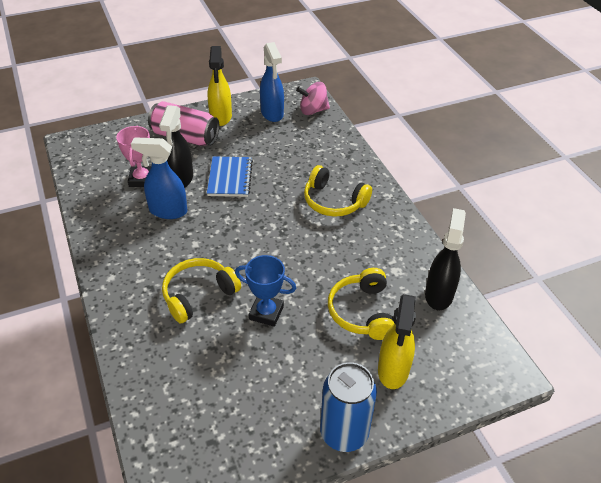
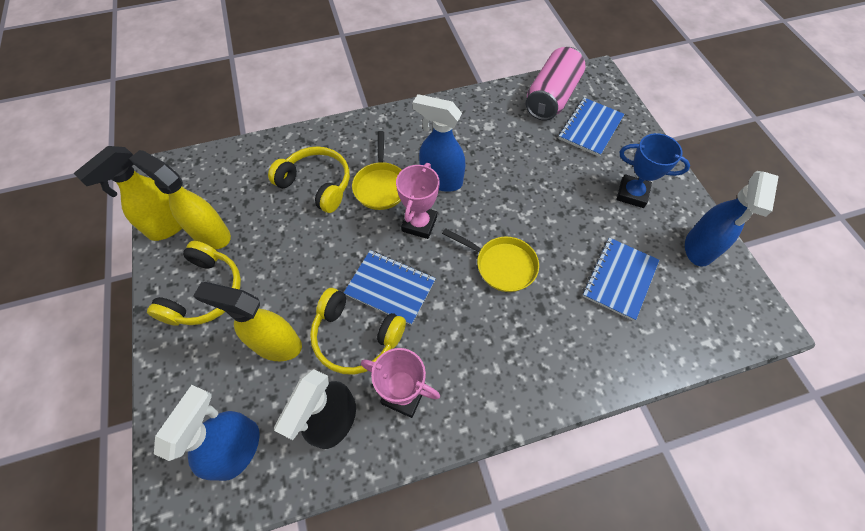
black spray bottle: 2 -> 1
blue can: 1 -> 0
blue notebook: 1 -> 3
blue spray bottle: 2 -> 3
pink spinning top: 1 -> 0
pink trophy: 1 -> 2
yellow pan: 0 -> 2
yellow spray bottle: 2 -> 3

